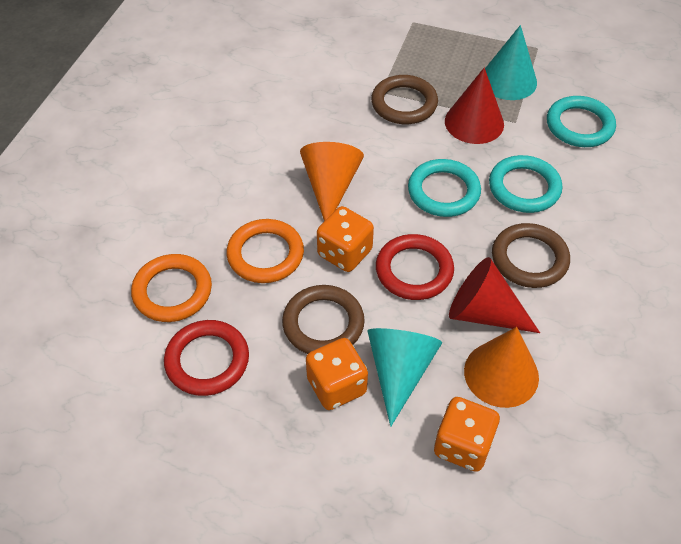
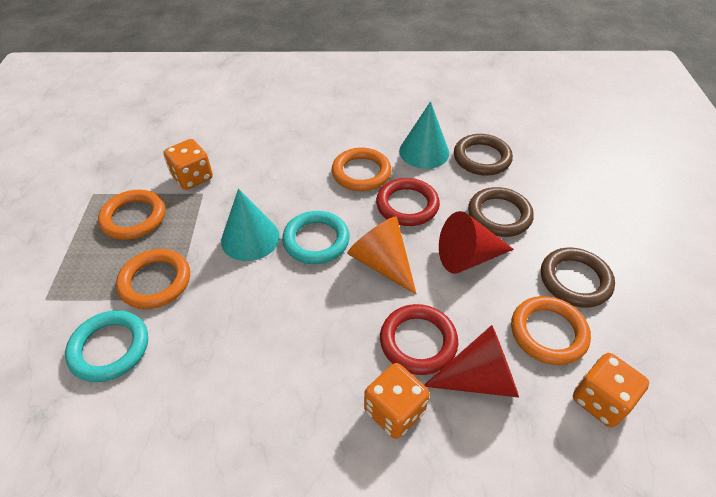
orange cone: 2 -> 1
orange ring: 2 -> 4
turquoise ring: 3 -> 2

